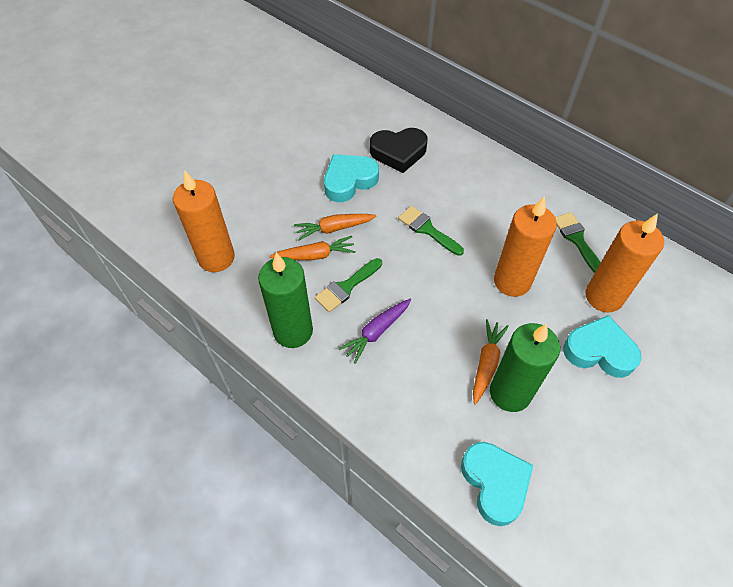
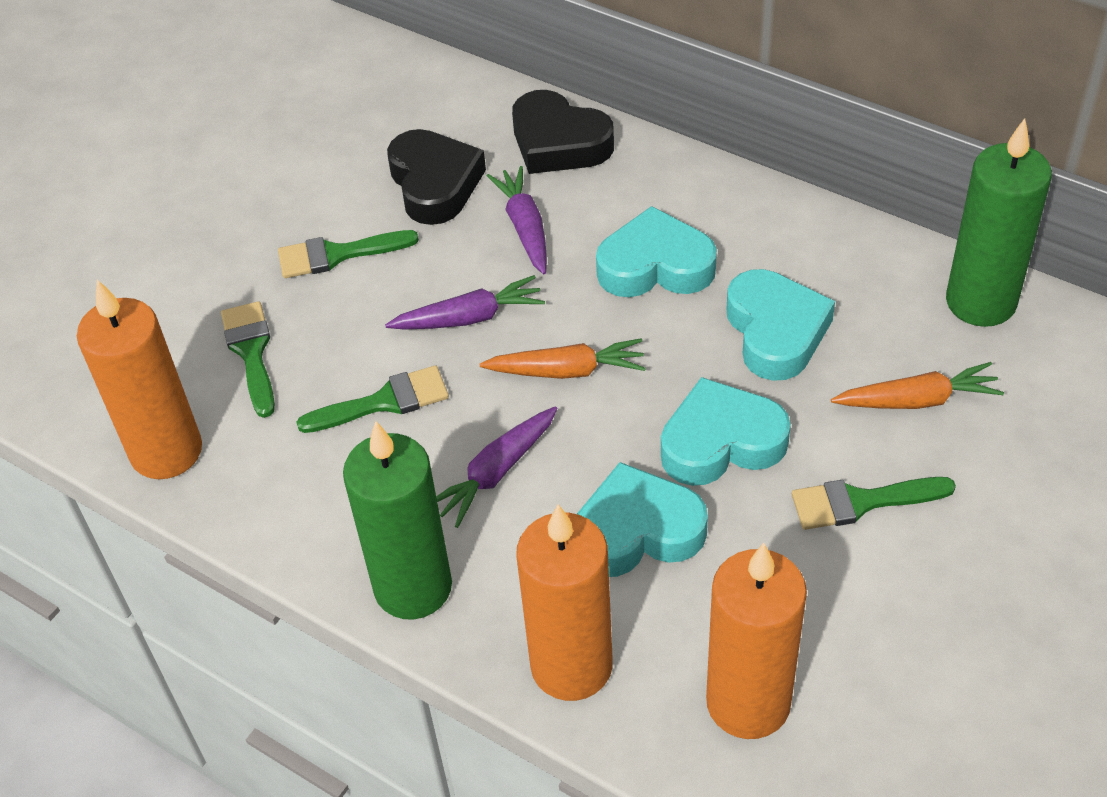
black heart: 1 -> 2
green brush: 3 -> 4
orange carrot: 3 -> 2
purple carrot: 1 -> 3
turquoise heart: 3 -> 4

